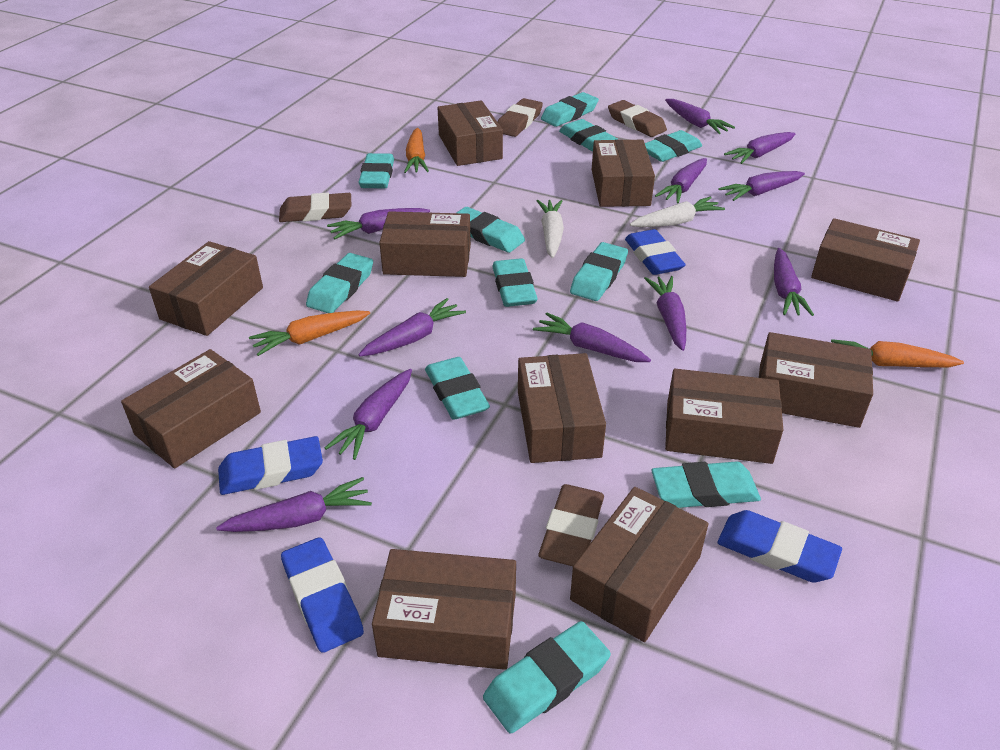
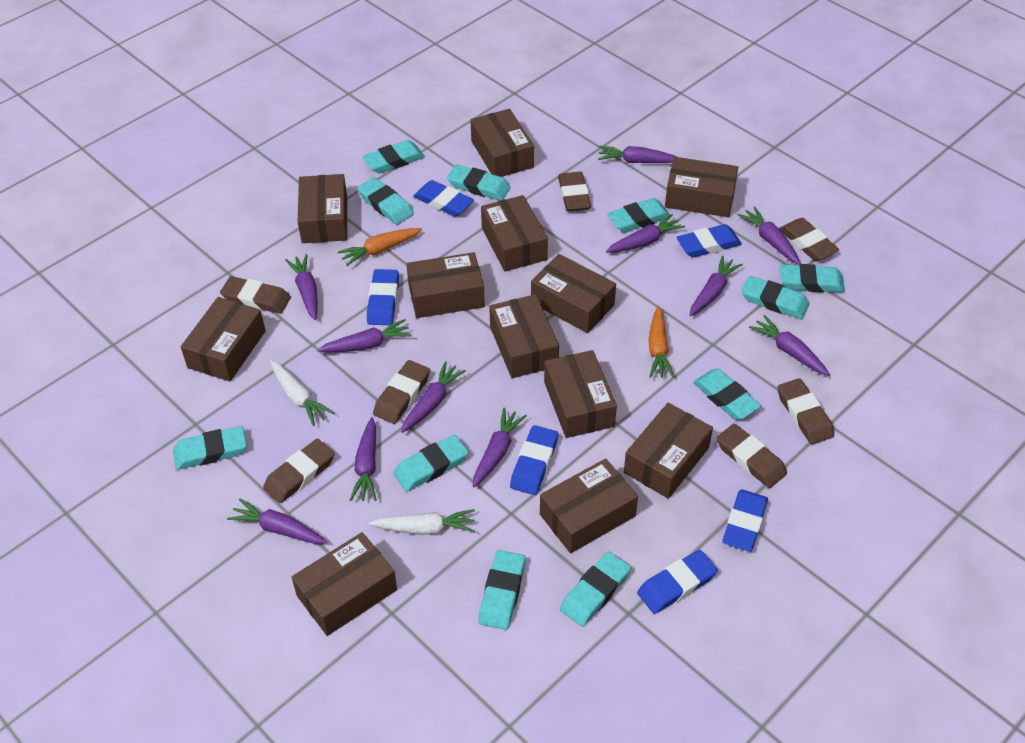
blue eraser: 4 -> 6
brown box: 11 -> 12
brown eraser: 4 -> 7
orange carrot: 3 -> 2

